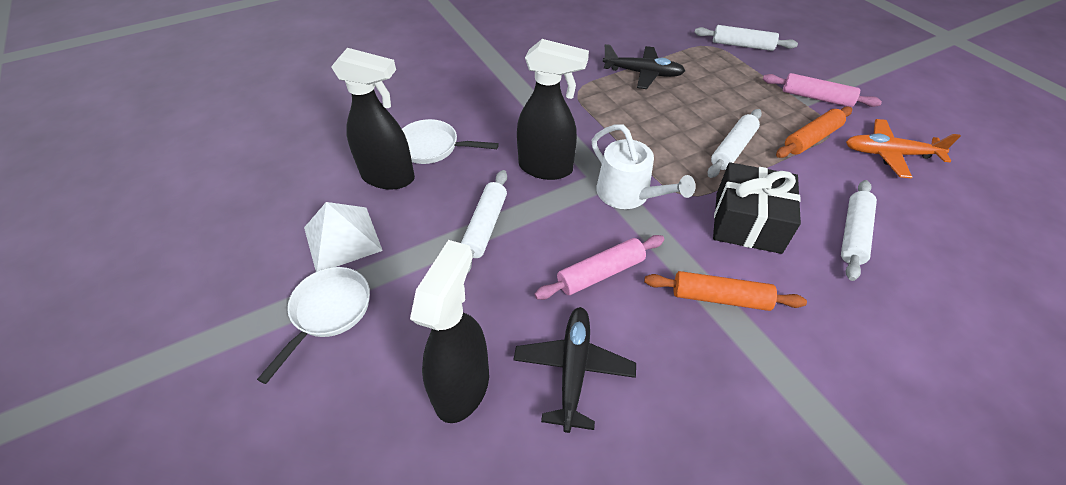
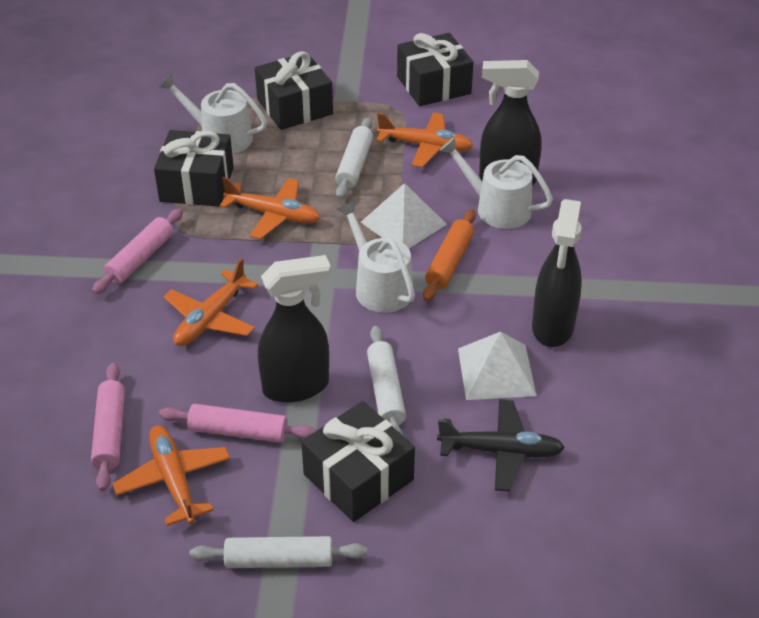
black gift: 1 -> 4
black plane: 2 -> 1
orange plane: 1 -> 4
orange rolling pin: 2 -> 1
pink rolling pin: 2 -> 3
white pan: 2 -> 0
white pyramid: 1 -> 2
white rolling pin: 4 -> 3
white watering can: 1 -> 3

